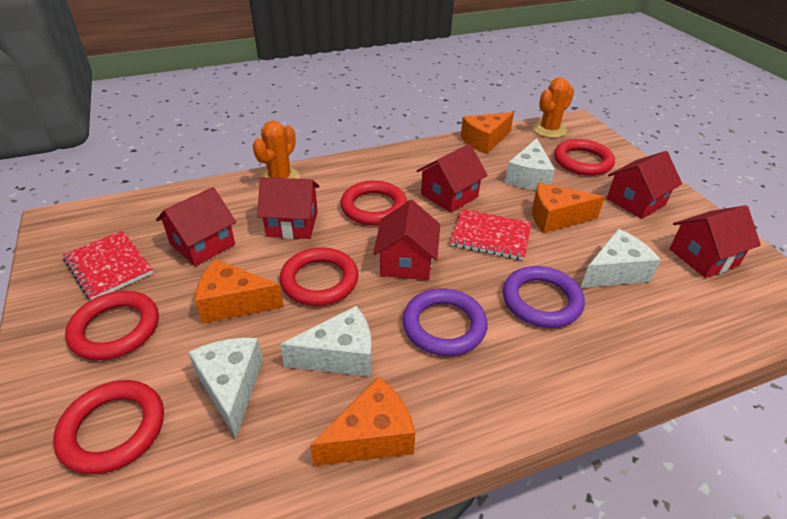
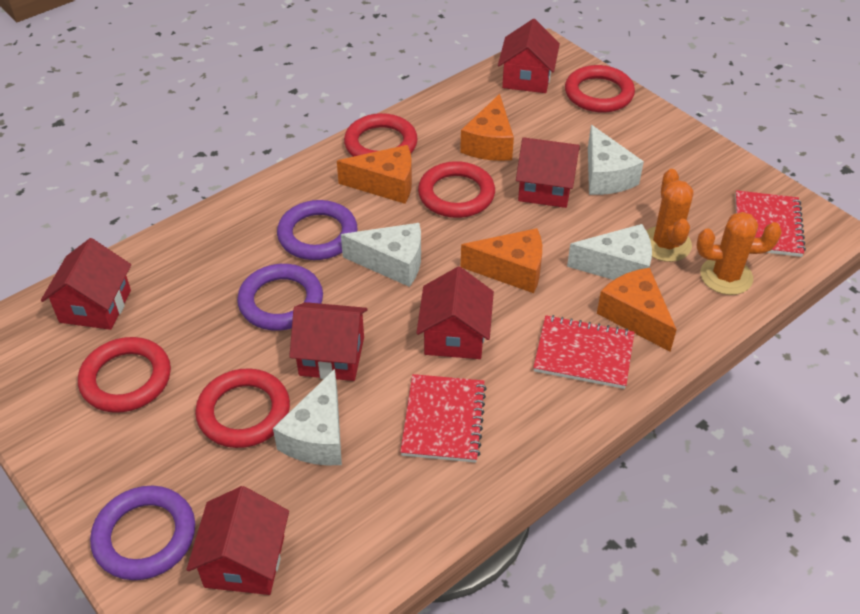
purple ring: 2 -> 3
red notebook: 2 -> 3

